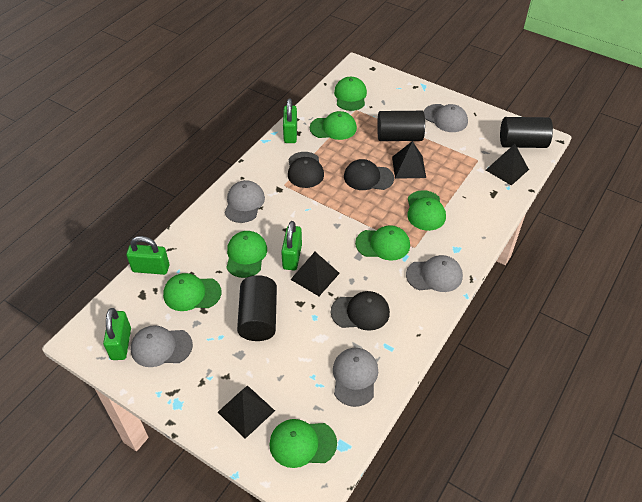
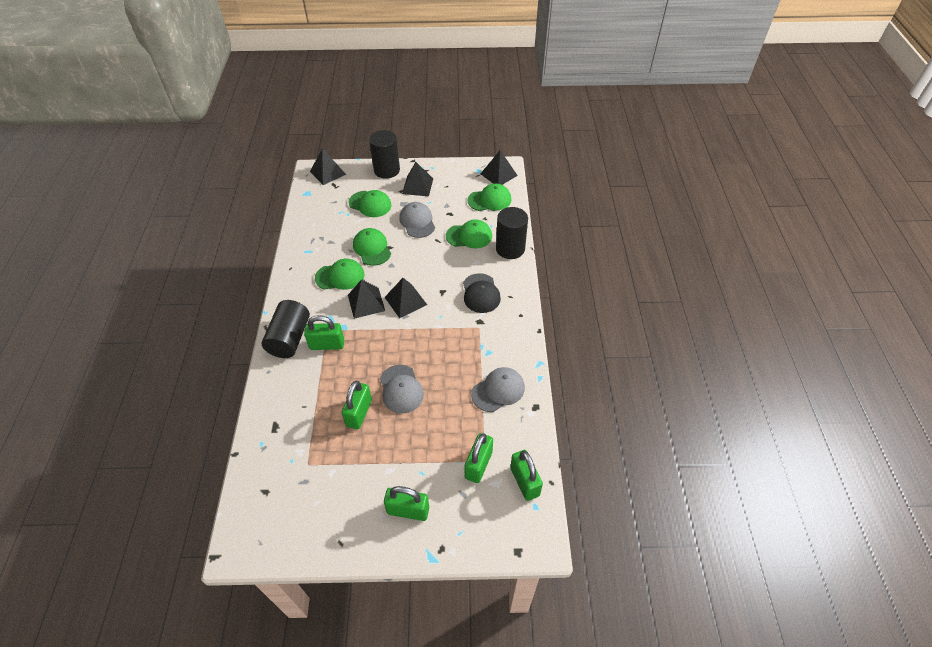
black cap: 3 -> 1
black pyramid: 4 -> 5
green cap: 7 -> 5
green padlock: 4 -> 5
grey cap: 5 -> 3

